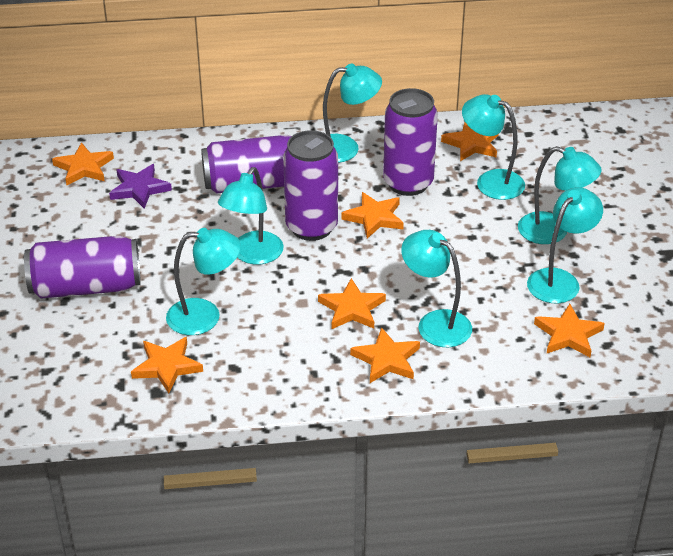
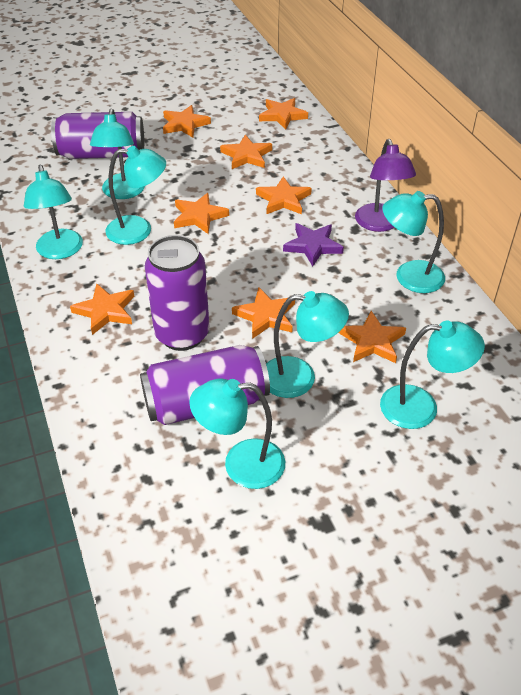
orange star: 7 -> 8
purple can: 4 -> 3
purple lamp: 0 -> 1

